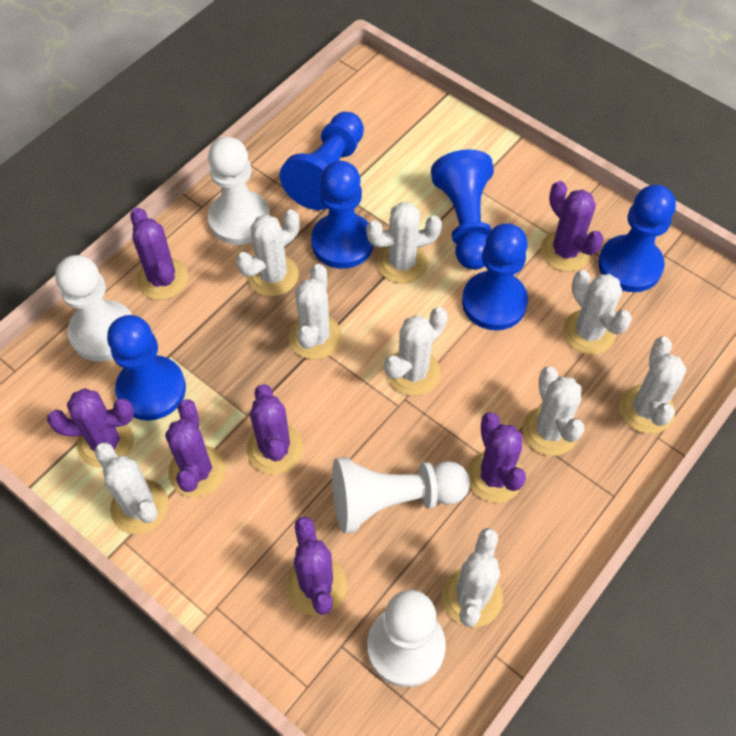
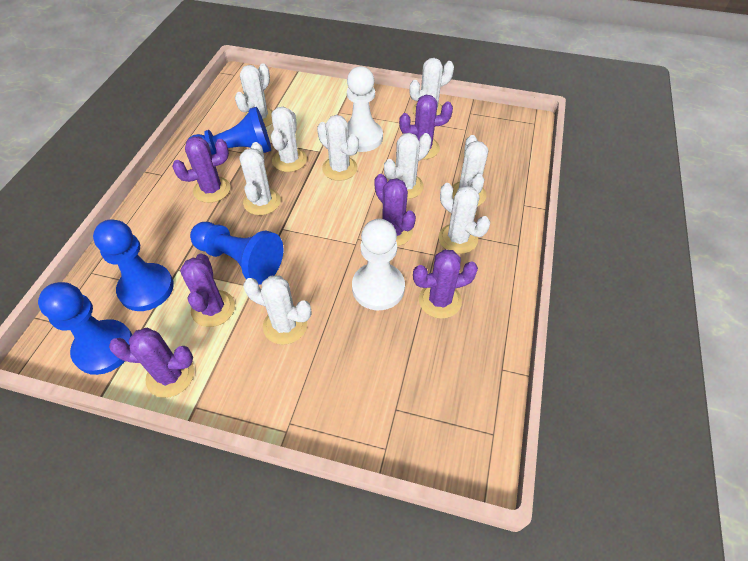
blue pawn: 6 -> 4
purple cactus: 7 -> 6
white pawn: 4 -> 2

